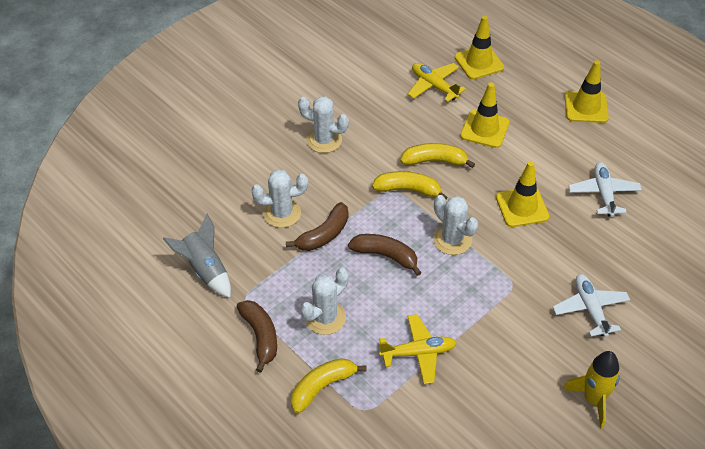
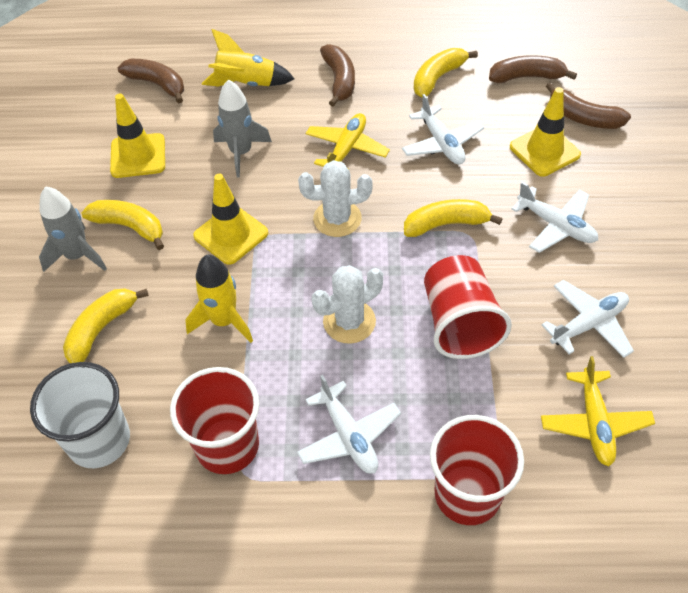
brown banana: 3 -> 4
grey rocket: 1 -> 2
red cup: 0 -> 3
white cactus: 4 -> 2
white cup: 0 -> 1
white plane: 2 -> 4
yellow banana: 3 -> 4
yellow rocket: 1 -> 2
yellow traffic cone: 4 -> 3

